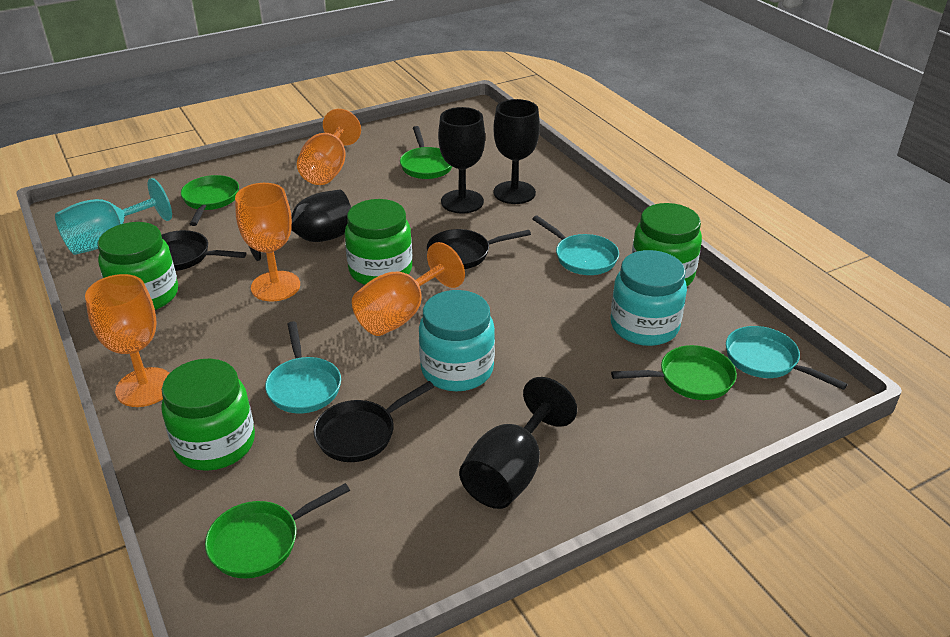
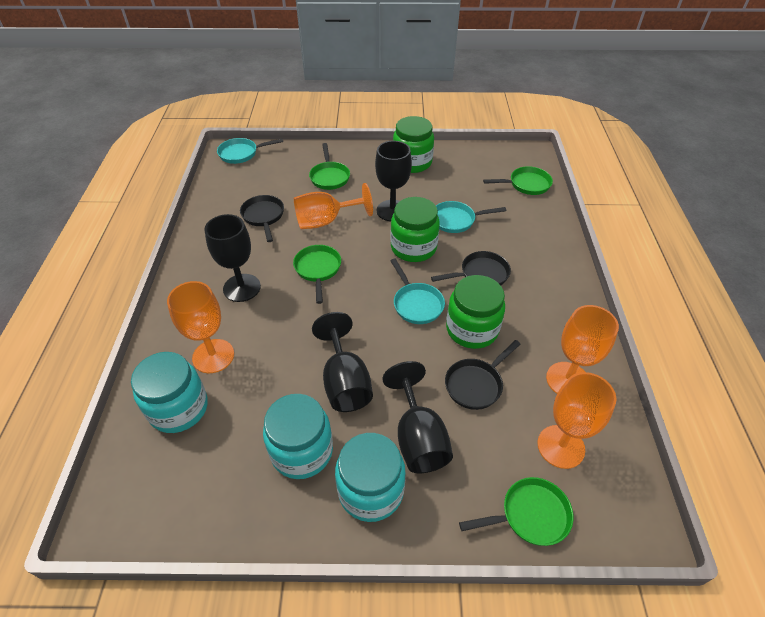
green jar: 4 -> 3
turquoise goblet: 1 -> 0
turquoise jar: 2 -> 3

